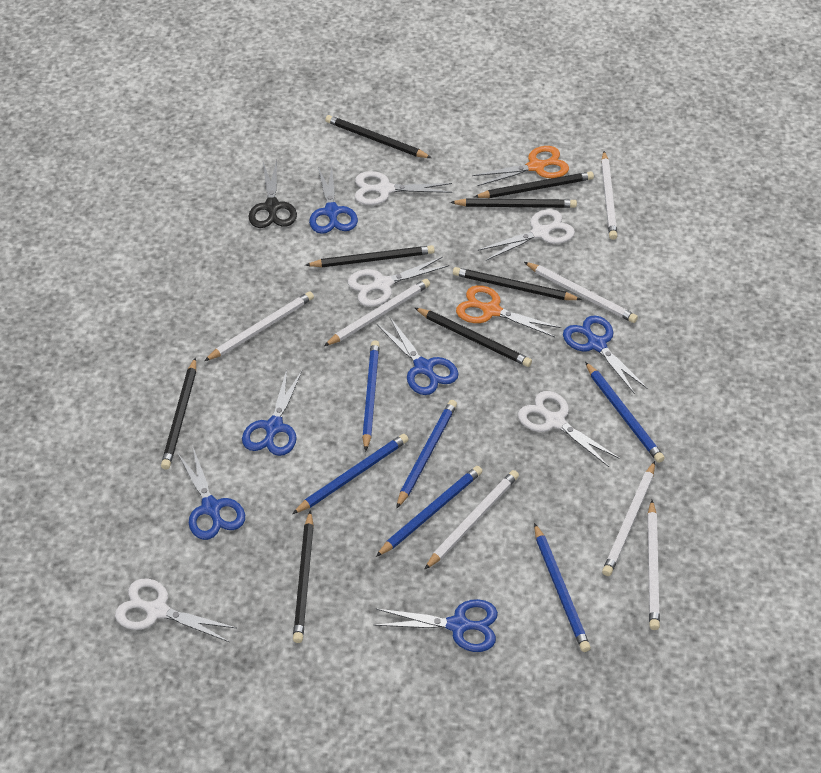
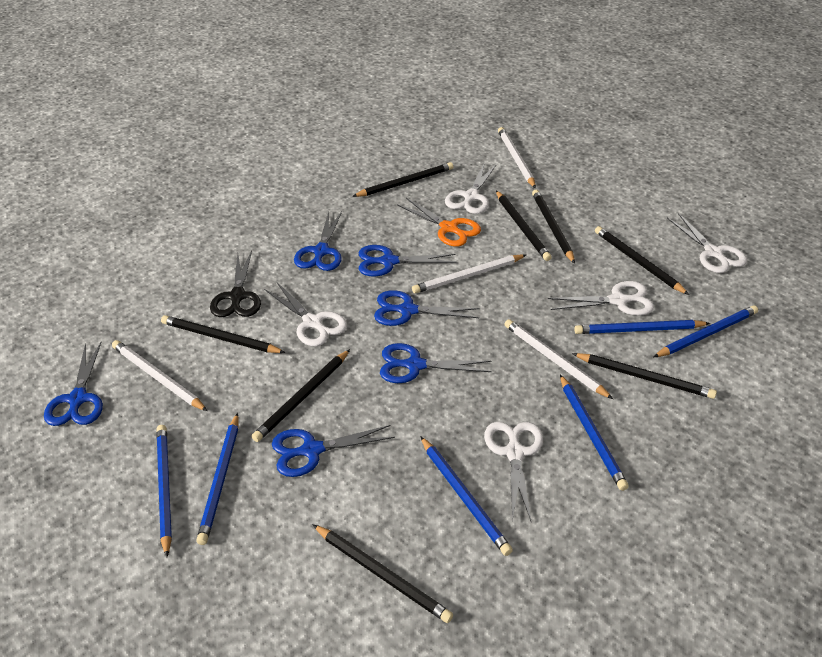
orange scissors: 2 -> 1
white pencil: 7 -> 4

